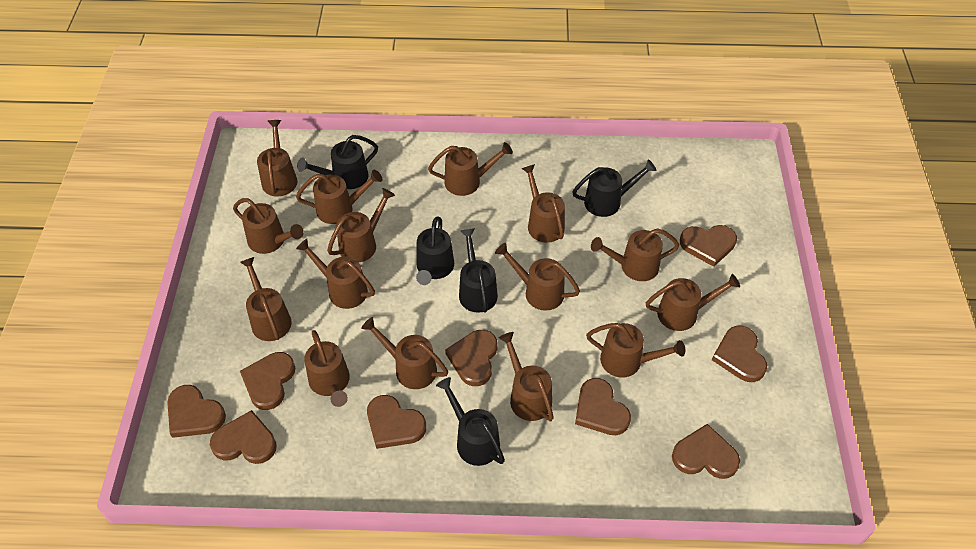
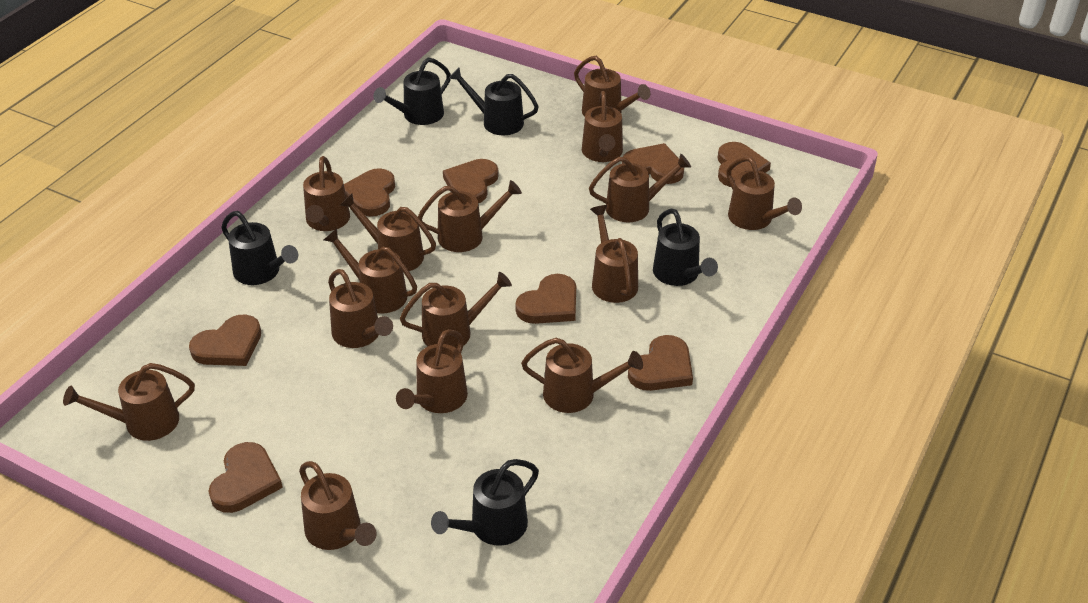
brown heart: 9 -> 8

